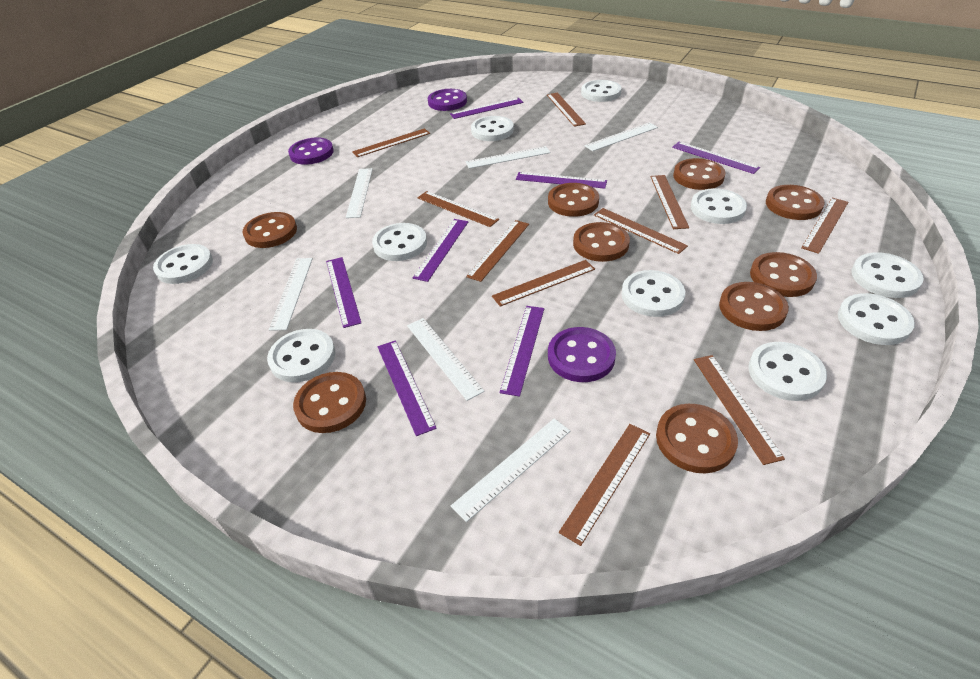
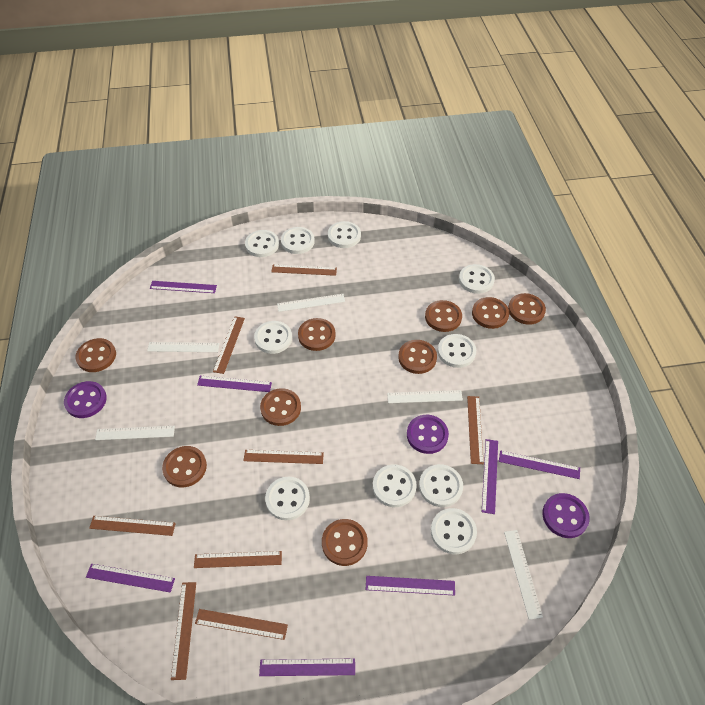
brown ruler: 10 -> 8
white ruler: 6 -> 5

